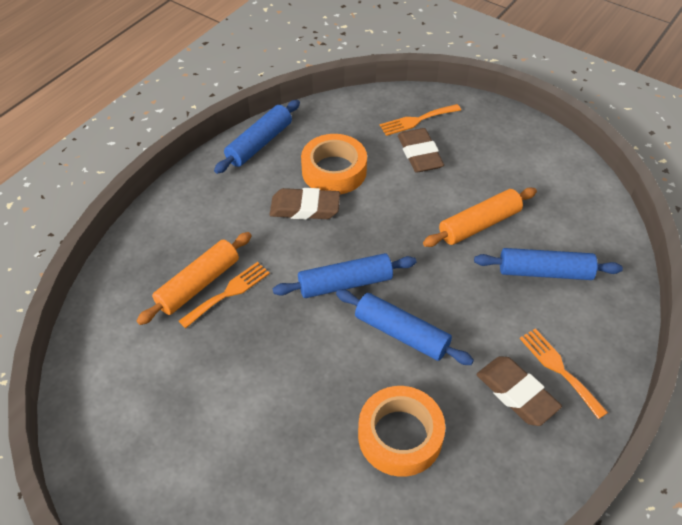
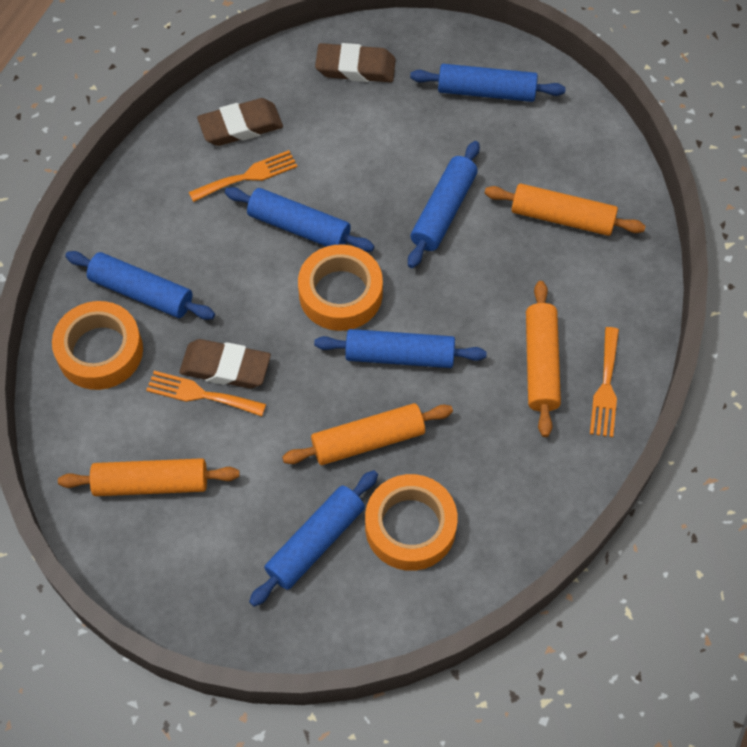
blue rolling pin: 4 -> 6
orange rolling pin: 2 -> 4
orange tape: 2 -> 3

